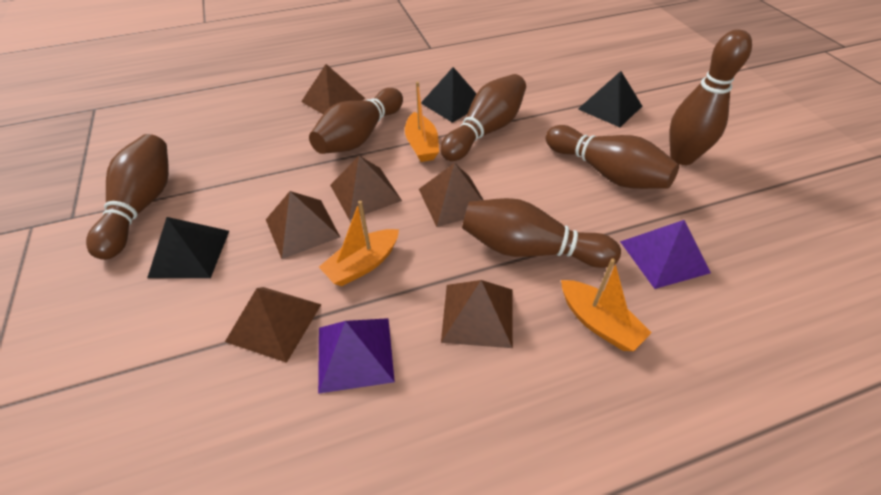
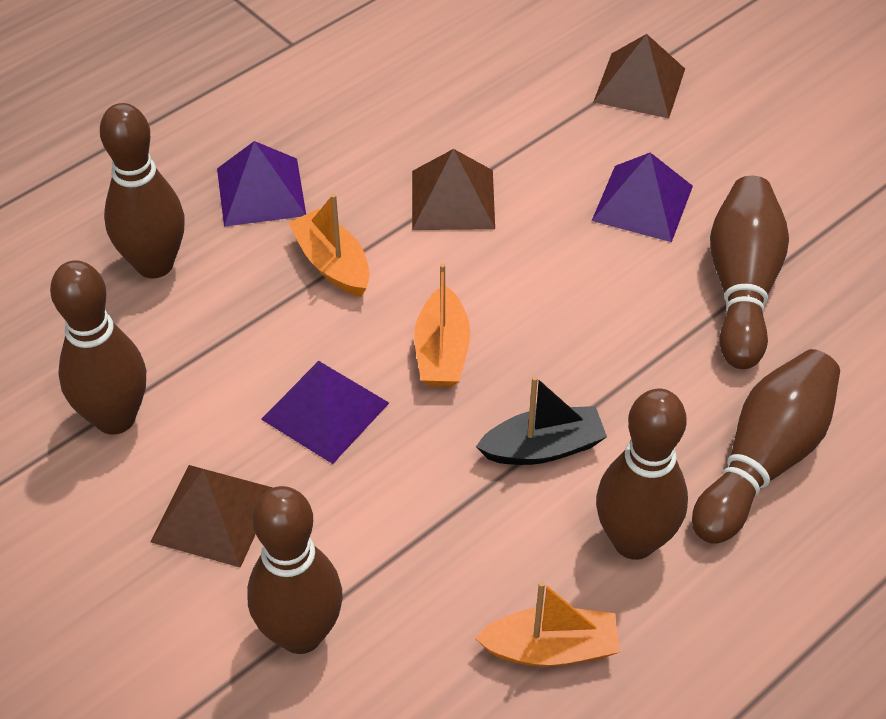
black boat: 0 -> 1
black pyramid: 3 -> 0
brown pyramid: 6 -> 3
purple pyramid: 2 -> 3

